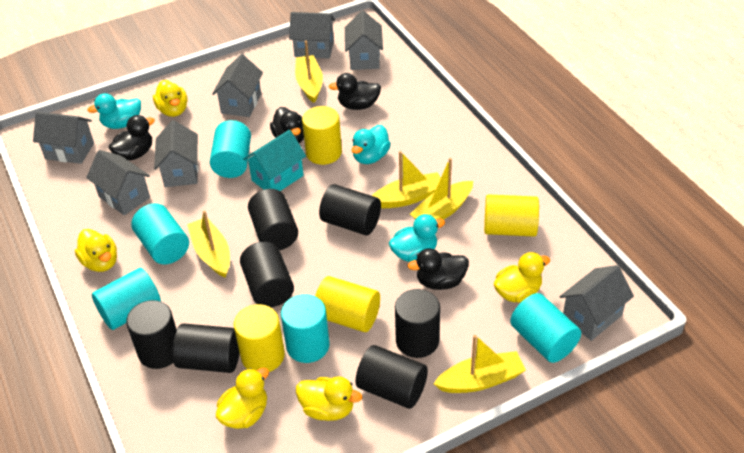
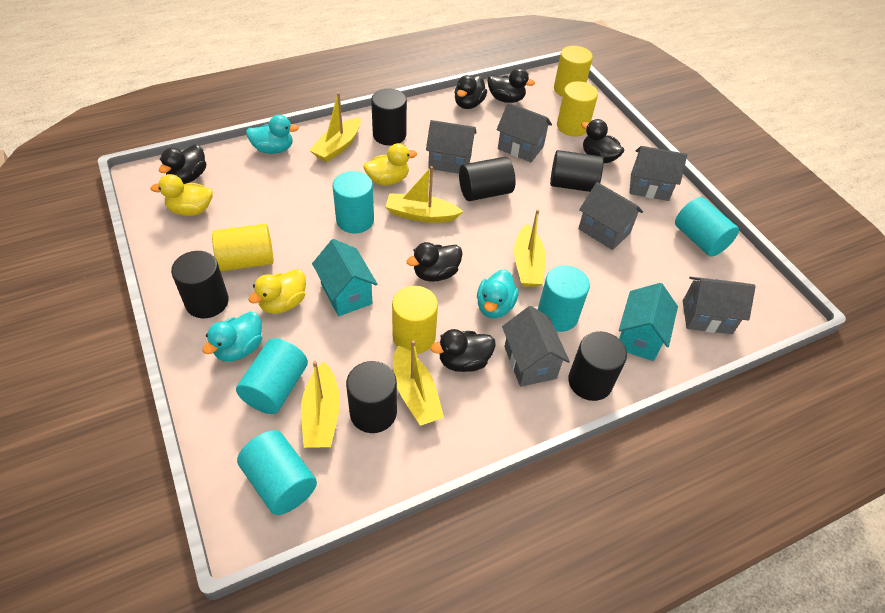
black cylinder: 7 -> 6
black duck: 4 -> 6
grey house: 7 -> 6
turquoise house: 1 -> 2
yellow duck: 5 -> 3

